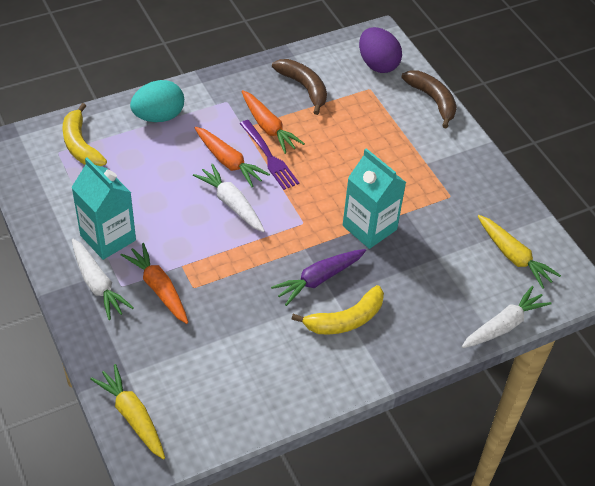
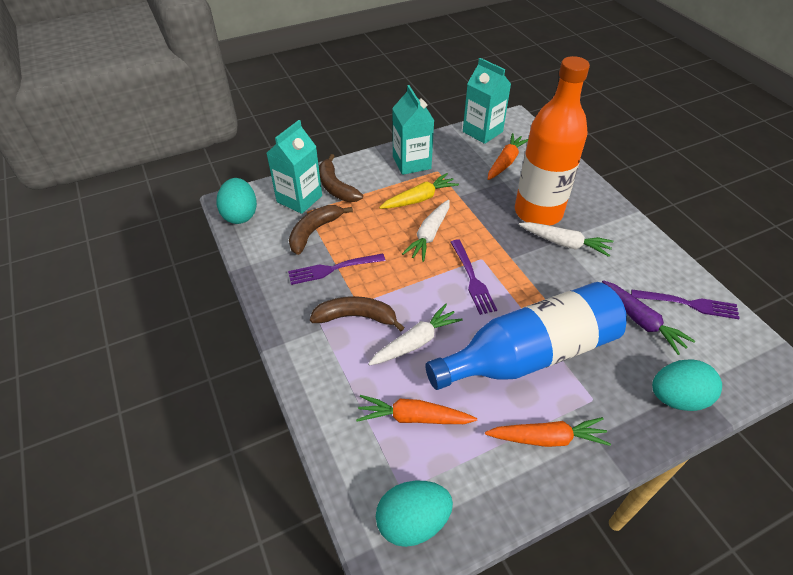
blue bottle: 0 -> 1
brown banana: 2 -> 3
orange bottle: 0 -> 1
purple egg: 1 -> 0
purple fork: 1 -> 3
turquoise carton: 2 -> 3
turquoise egg: 1 -> 3
yellow banana: 2 -> 0
yellow carrot: 2 -> 1

